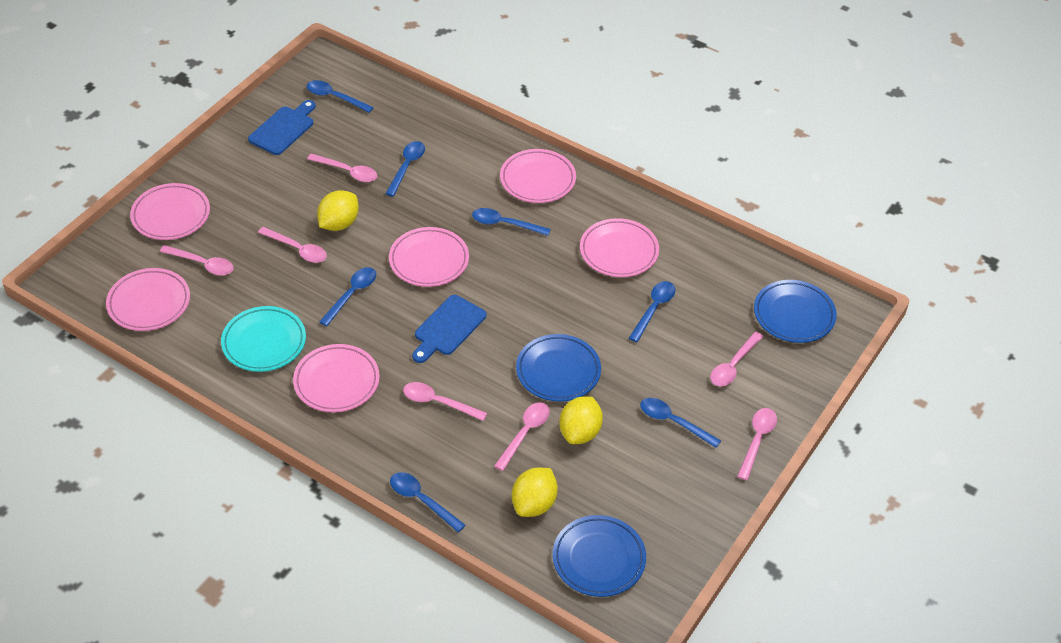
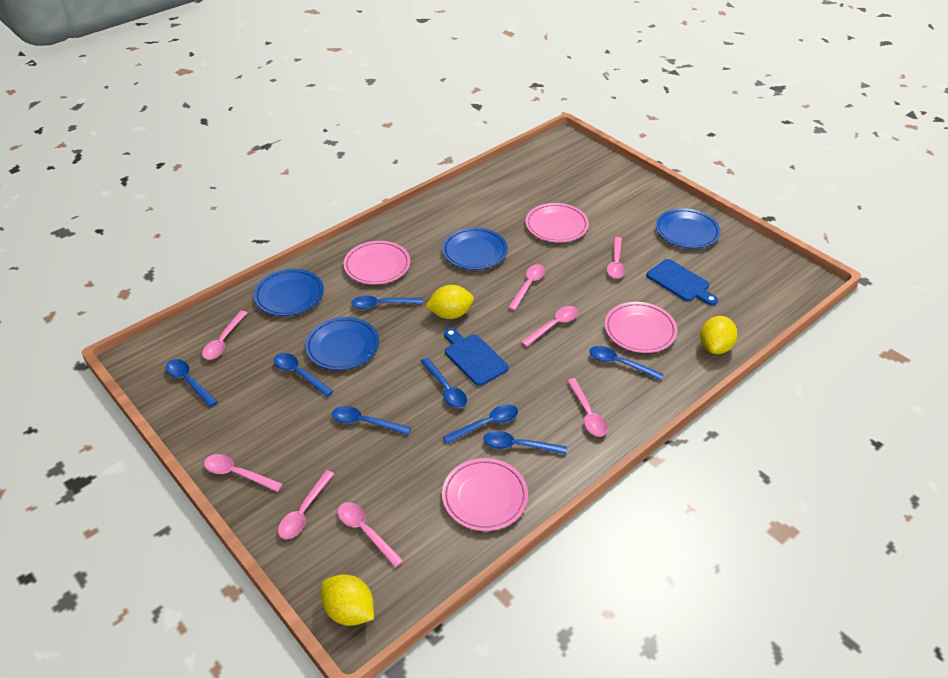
blue plate: 3 -> 4
blue spoon: 7 -> 8
pink plate: 6 -> 4
pink spoon: 7 -> 8
turquoise plate: 1 -> 0

